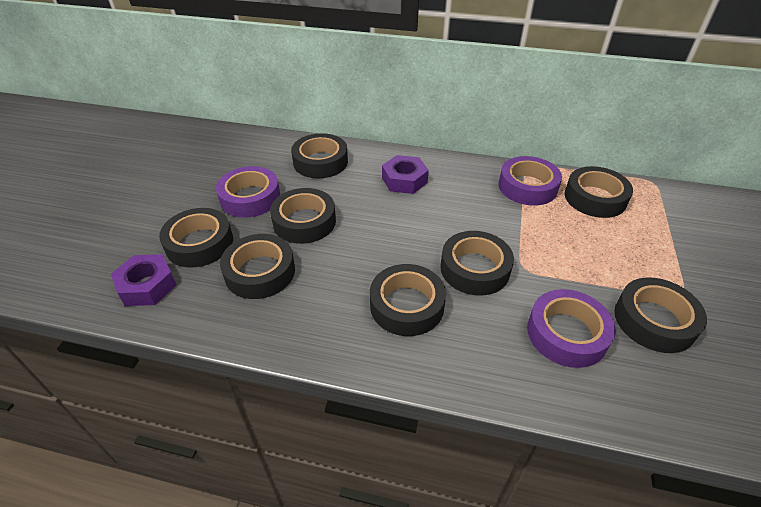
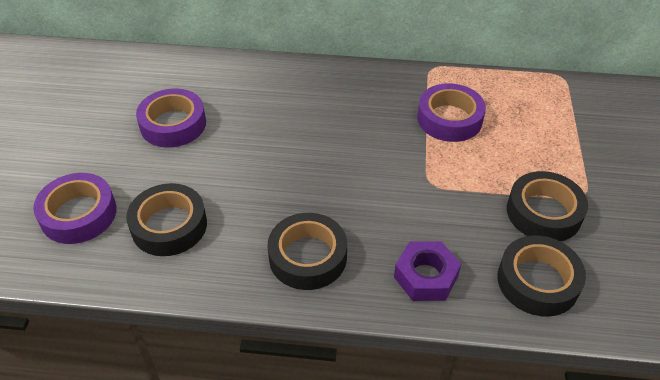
black tape: 8 -> 4
purple nut: 2 -> 1

